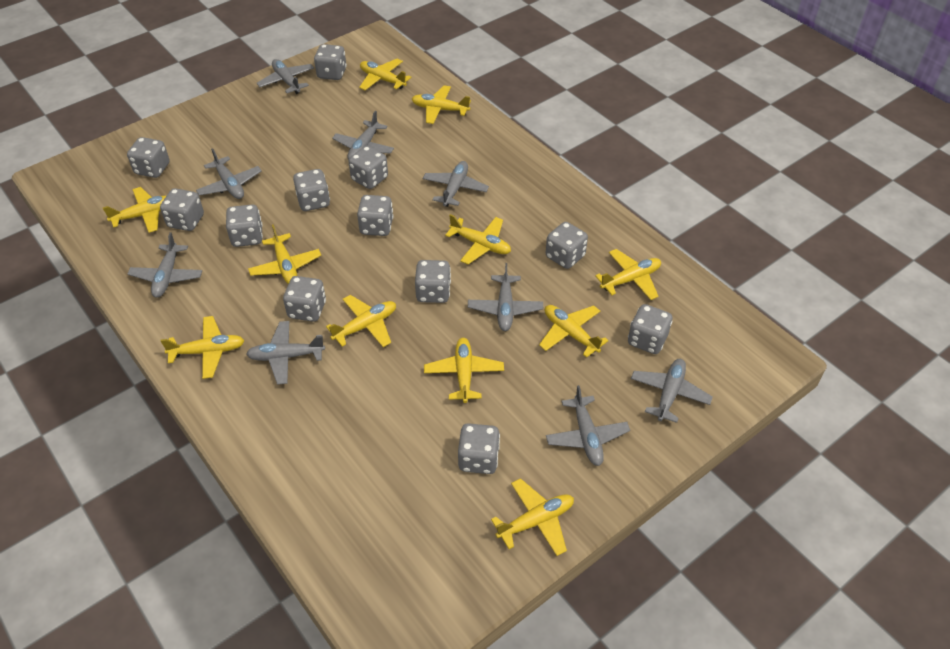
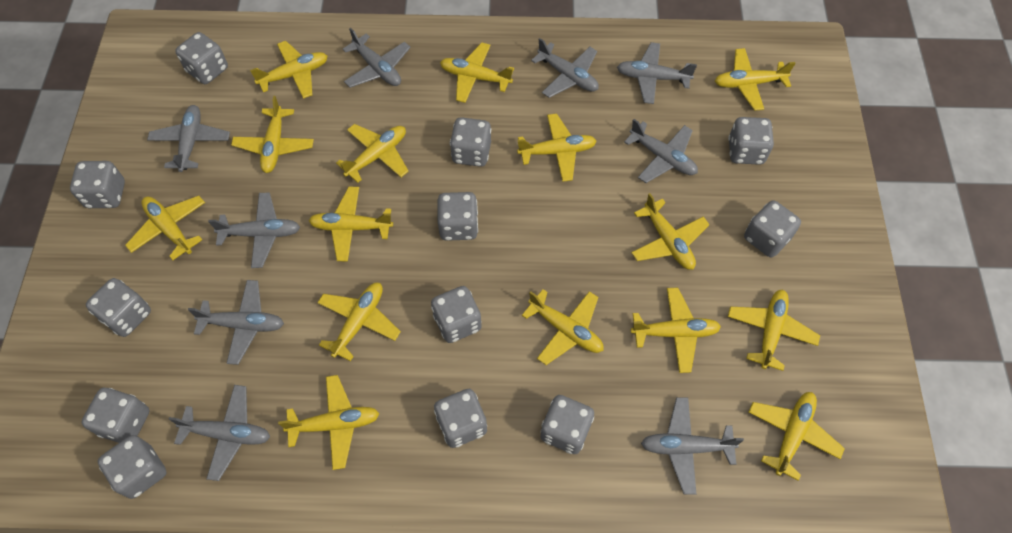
yellow plane: 11 -> 15

